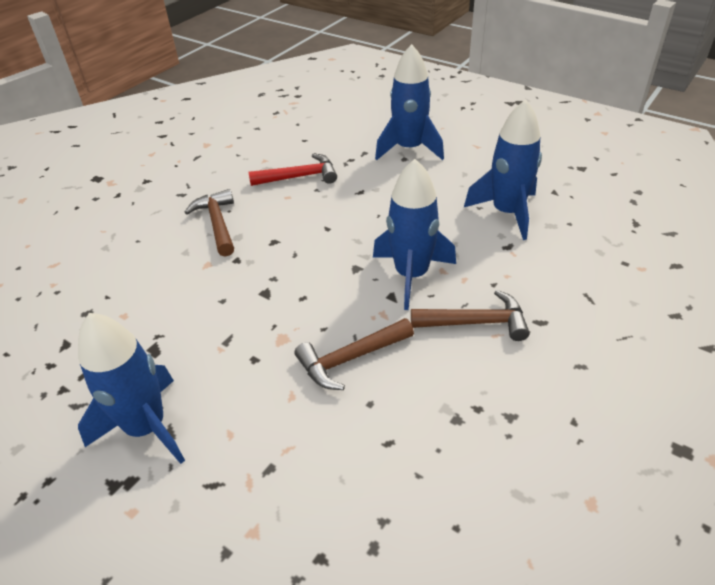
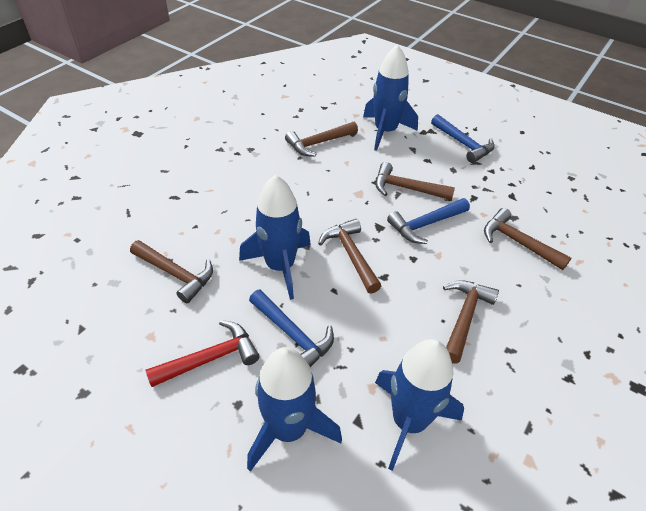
blue hammer: 0 -> 3
brown hammer: 3 -> 6

